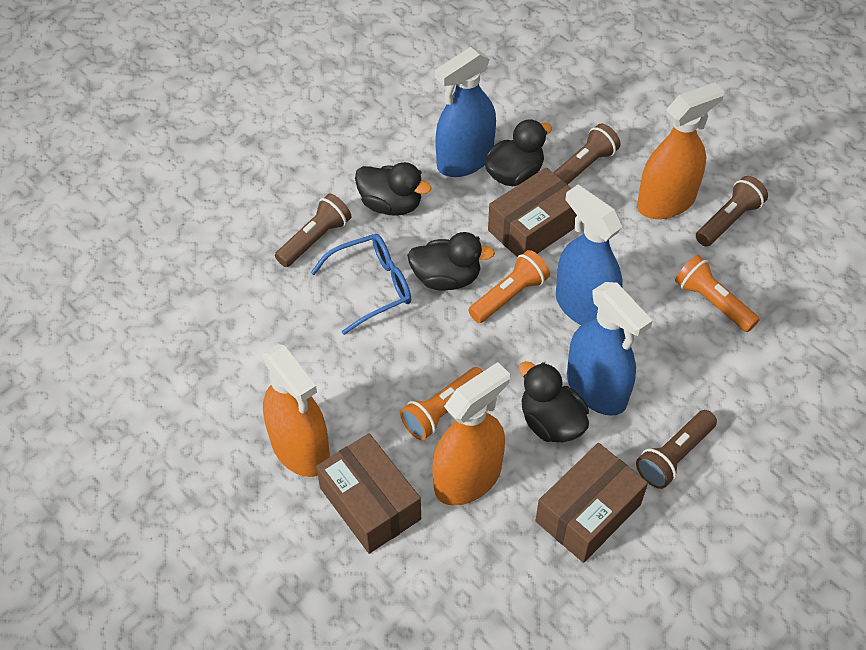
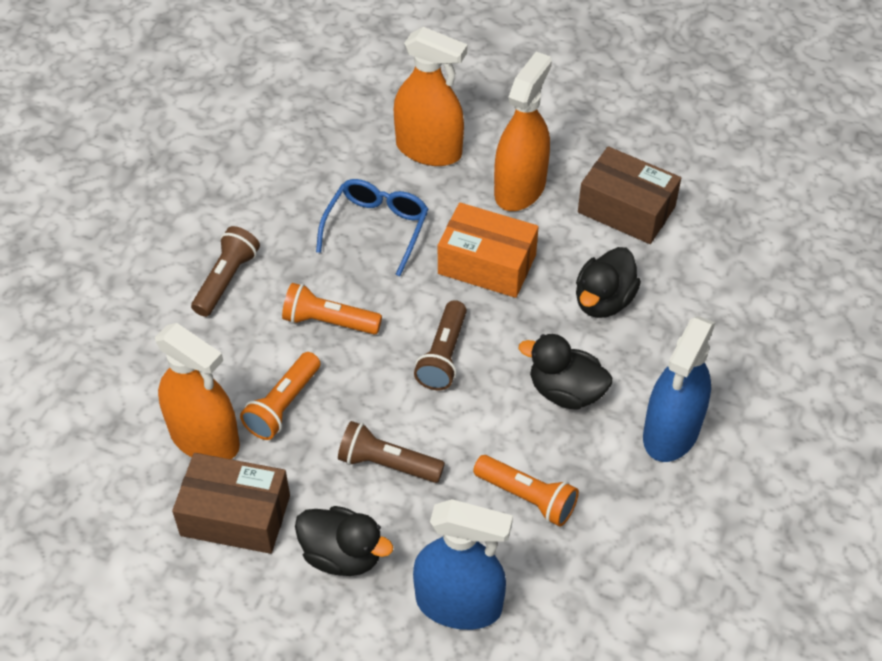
black duck: 4 -> 3
blue spray bottle: 3 -> 2
brown box: 3 -> 2
brown flashlight: 4 -> 3
orange box: 0 -> 1

